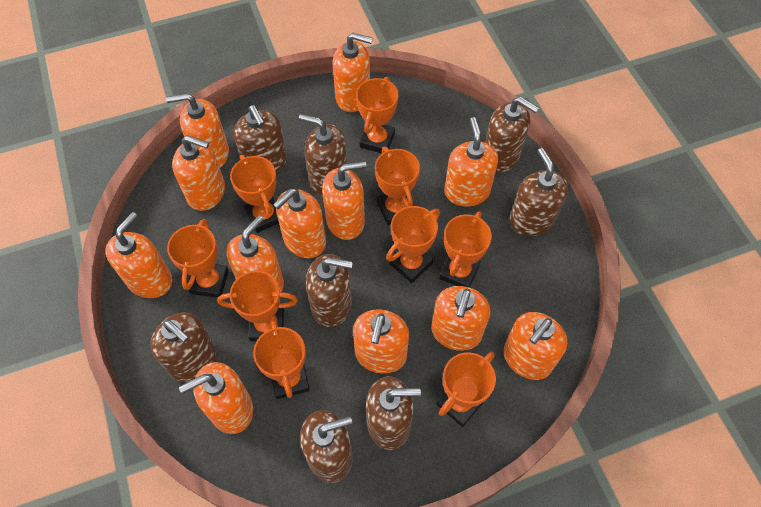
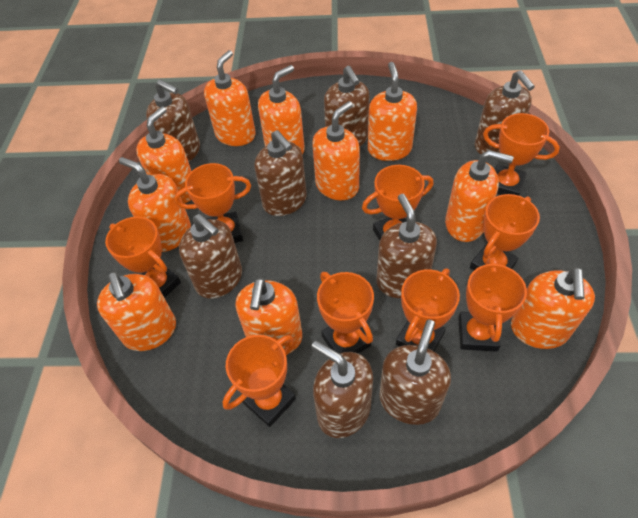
orange soap dispenser: 12 -> 10

